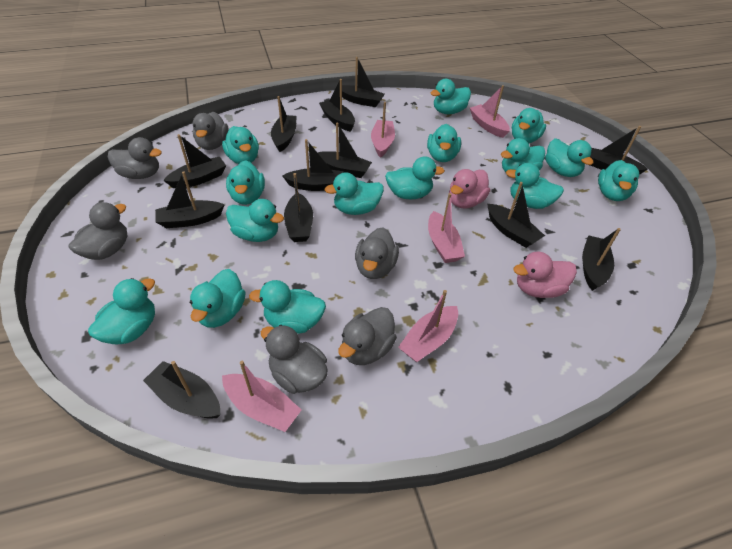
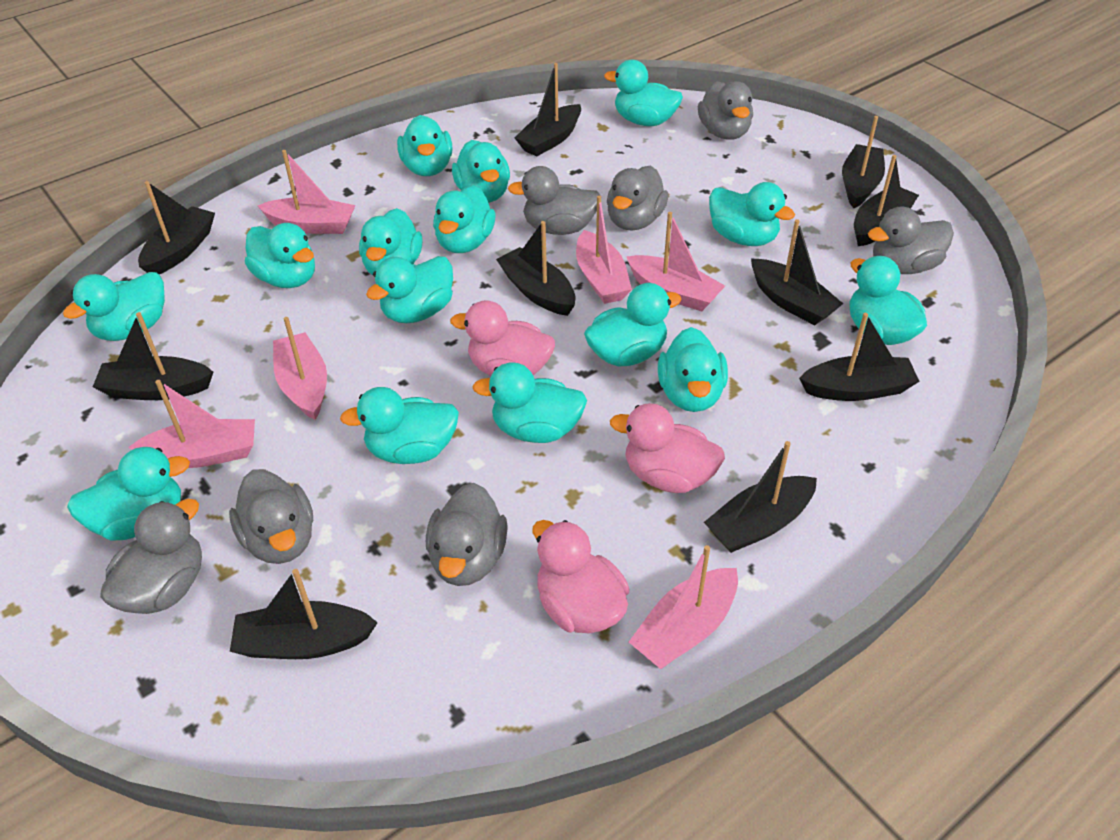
black boat: 12 -> 10
grey duck: 6 -> 7
pink boat: 5 -> 6
pink duck: 2 -> 3

